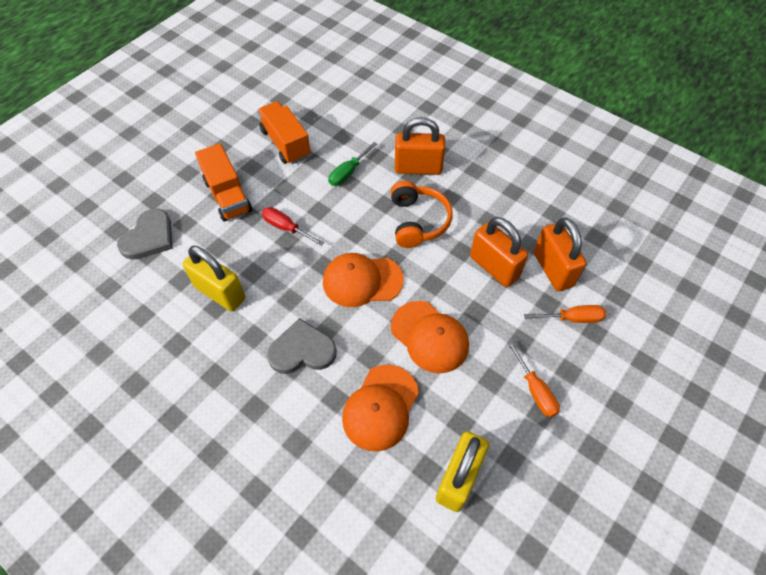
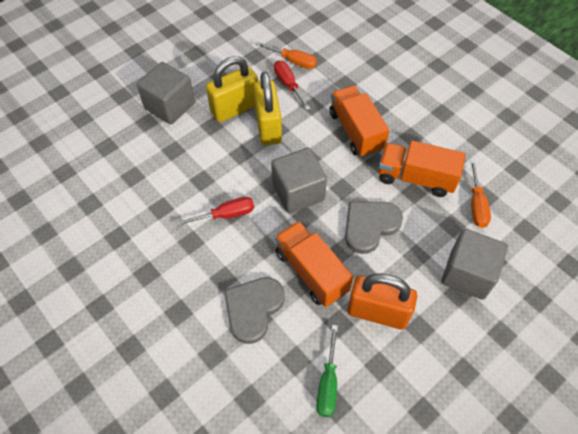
grey cube: 0 -> 3
orange cap: 3 -> 0
orange headphones: 1 -> 0
orange padlock: 3 -> 1
orange truck: 2 -> 3
red screwdriver: 1 -> 2

